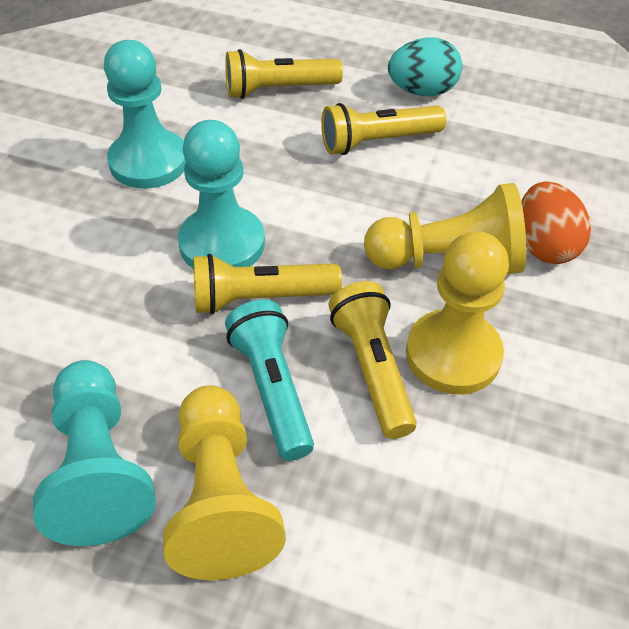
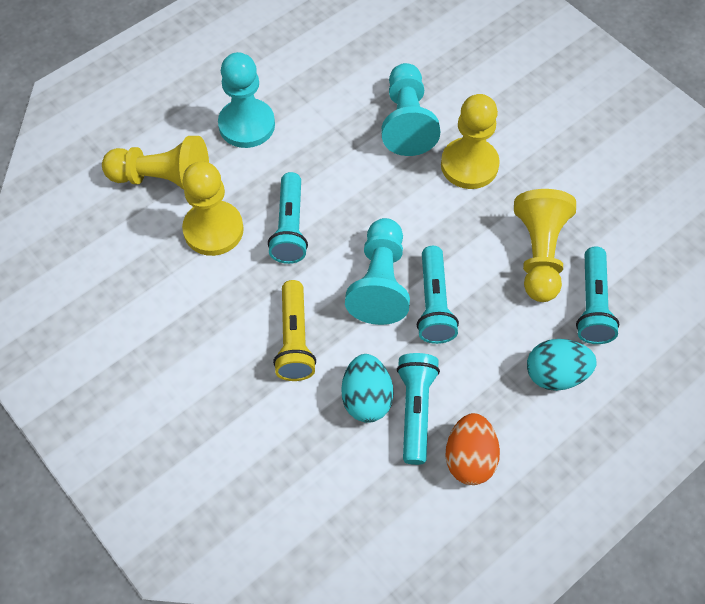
turquoise egg: 1 -> 2
turquoise flashlight: 1 -> 4
yellow flashlight: 4 -> 1
yellow pawn: 3 -> 4

